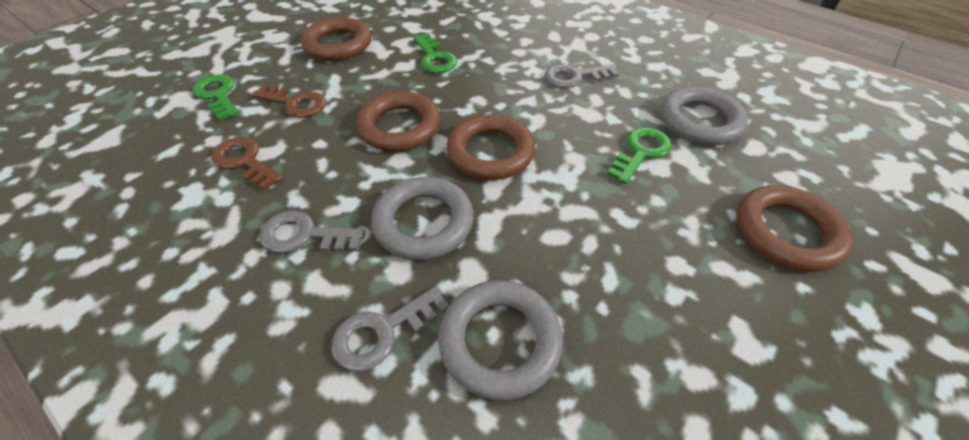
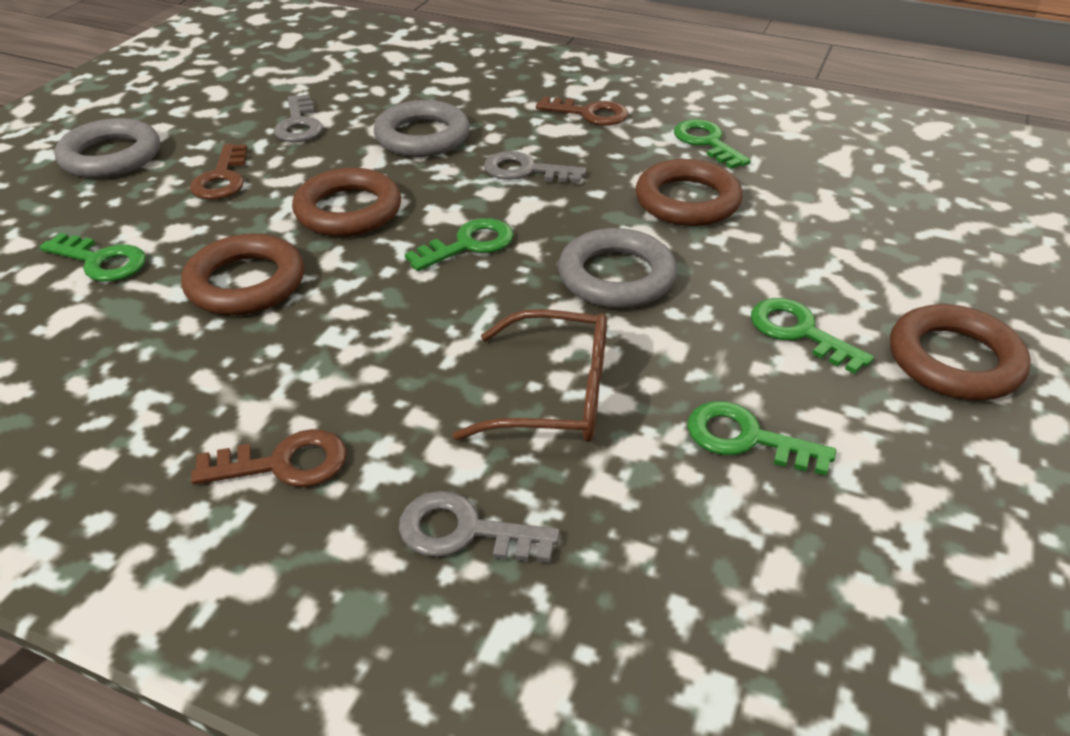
brown glasses: 0 -> 1
brown key: 2 -> 3
green key: 3 -> 5

